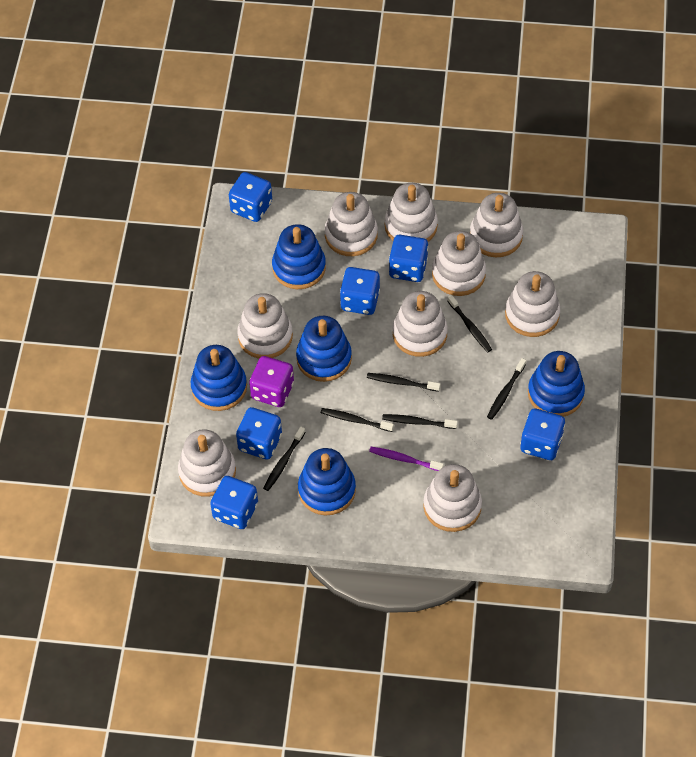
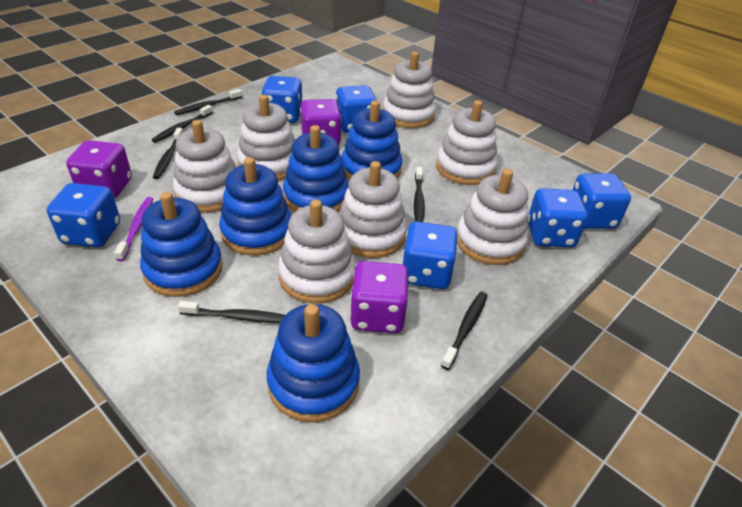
purple dice: 1 -> 3
white stacking toy: 9 -> 7

